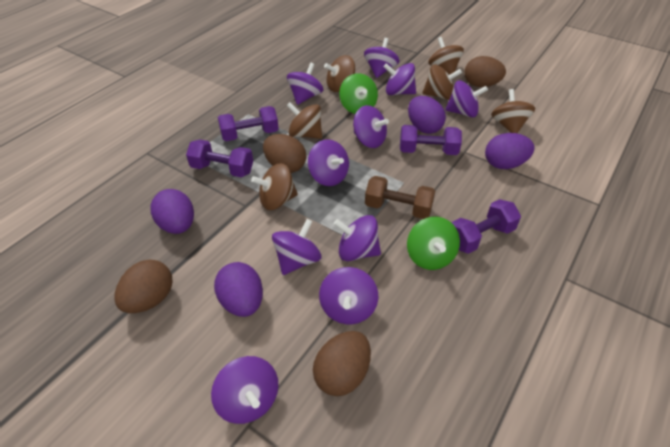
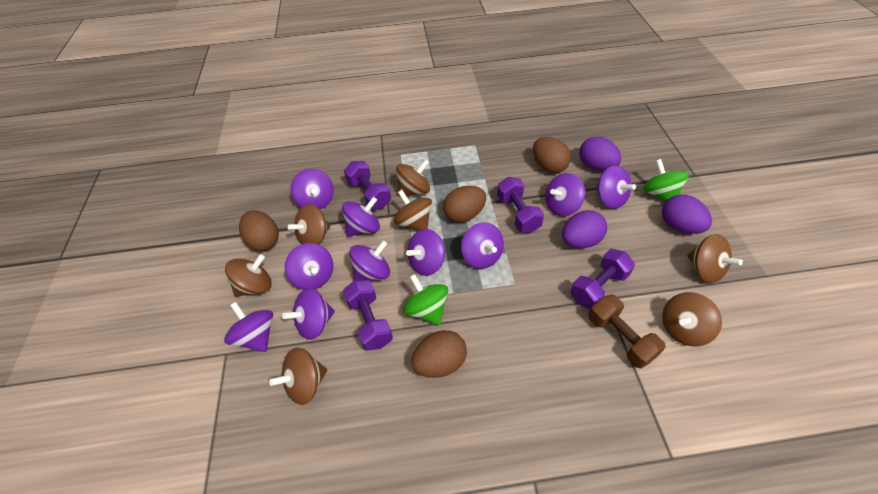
brown spinning top: 6 -> 7
purple egg: 4 -> 3

